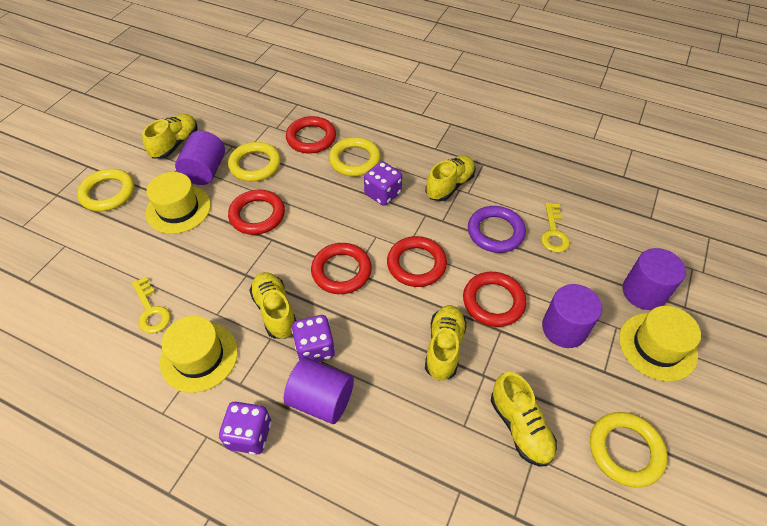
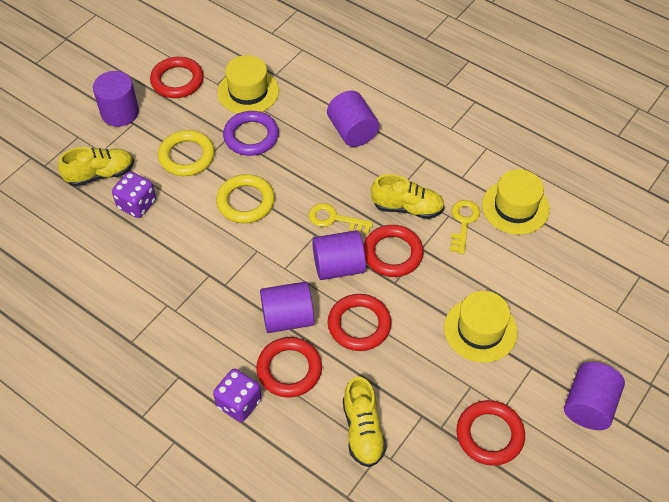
purple cylinder: 4 -> 5
purple dice: 3 -> 2
yellow ring: 4 -> 2
yellow shoe: 5 -> 3

